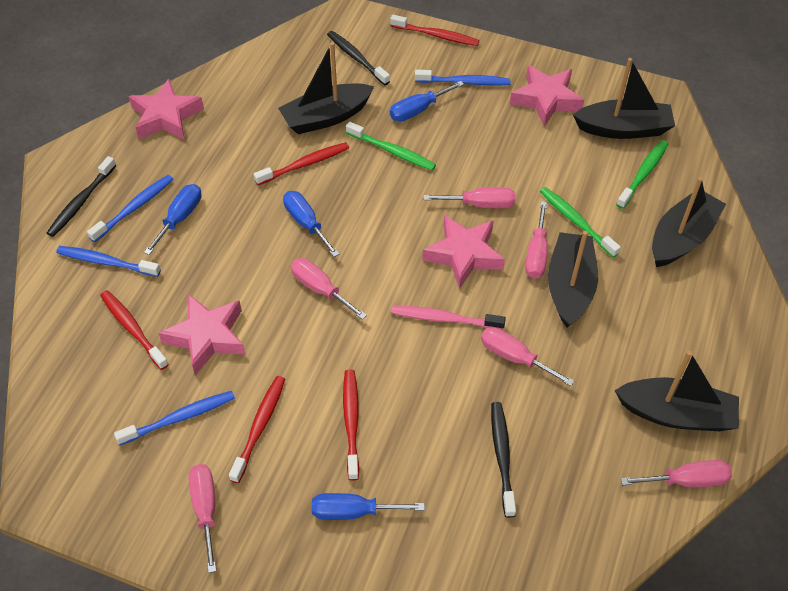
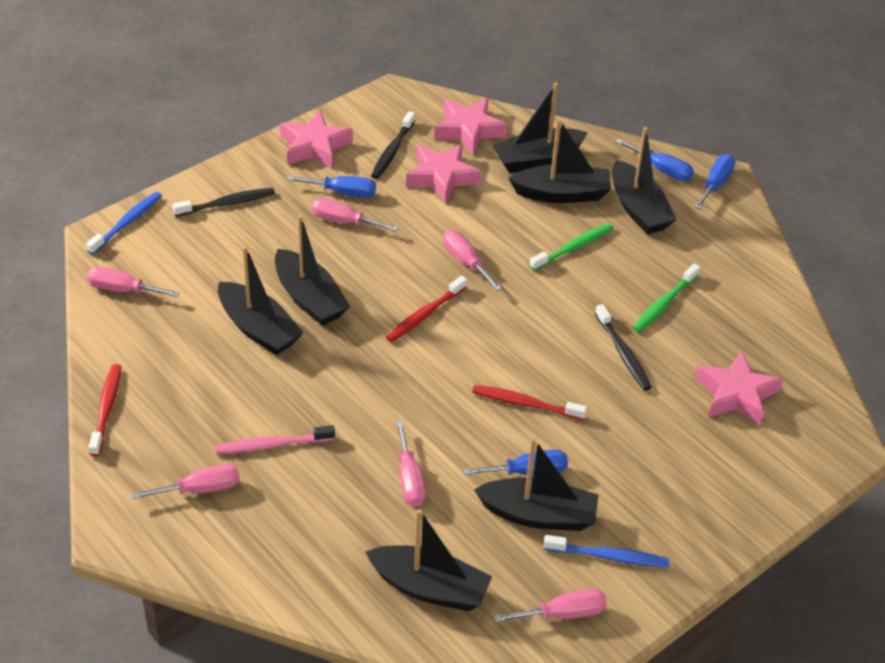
black boat: 5 -> 7
blue toothbrush: 4 -> 2
green toothbrush: 3 -> 2
red toothbrush: 5 -> 3

